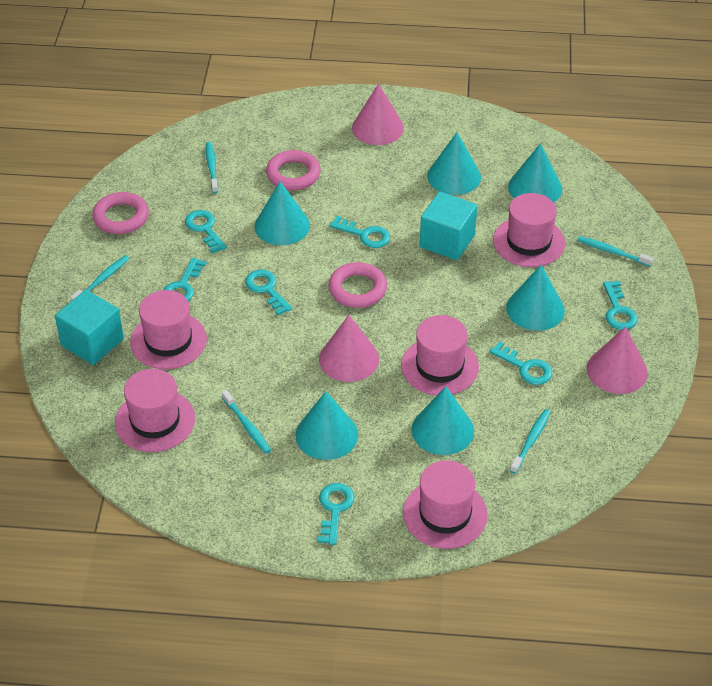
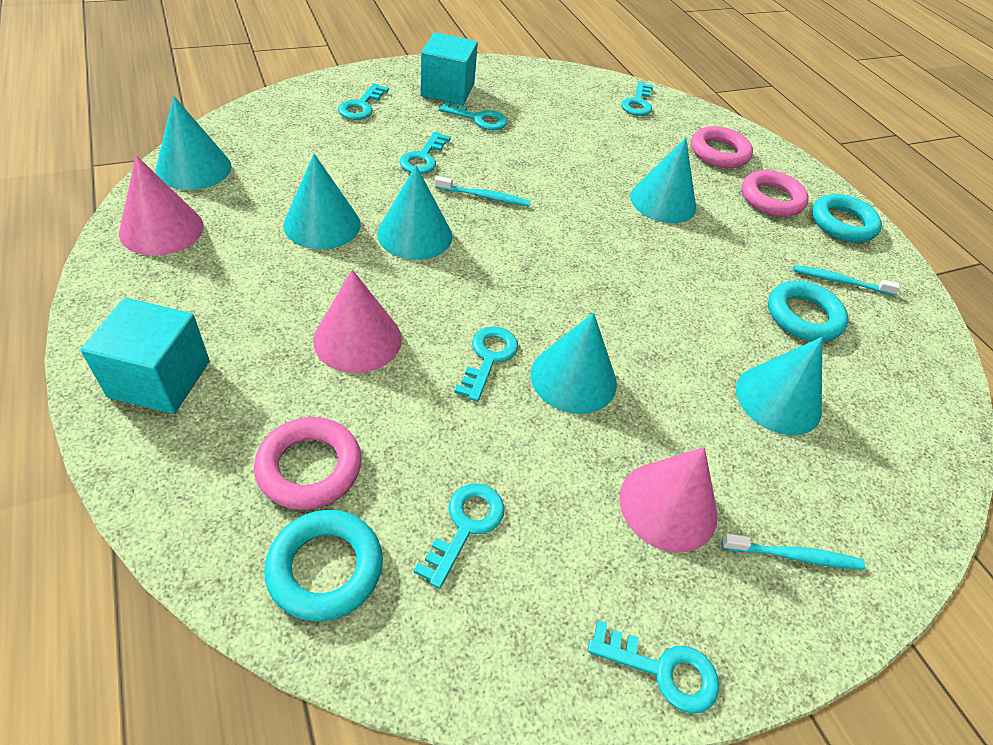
pink hat: 5 -> 0
turquoise ring: 0 -> 3
turquoise toothbrush: 5 -> 3

